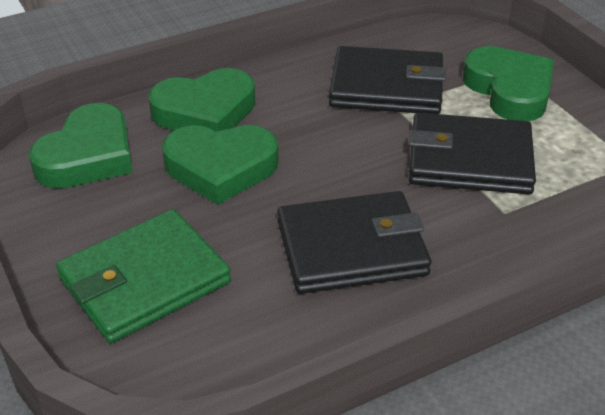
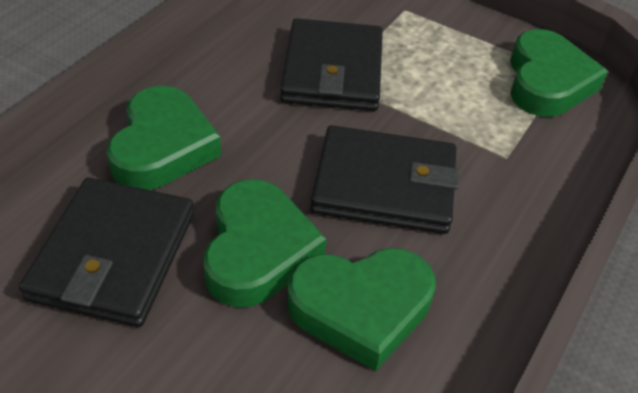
green wallet: 1 -> 0

